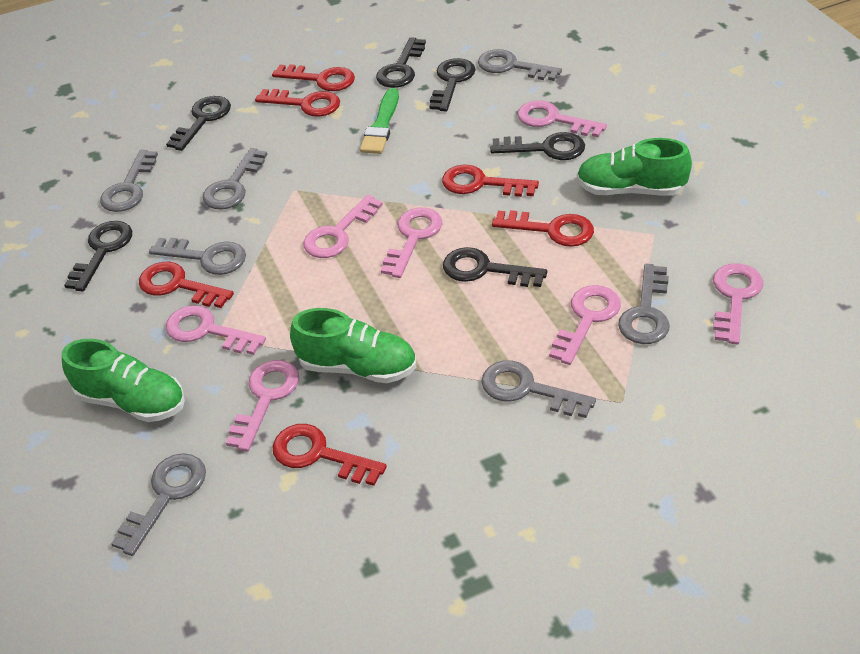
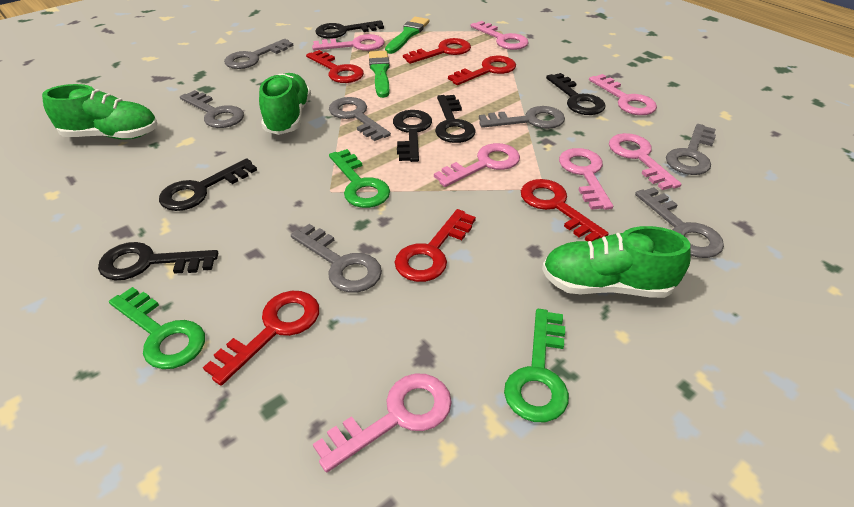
green brush: 1 -> 2
green key: 0 -> 3

